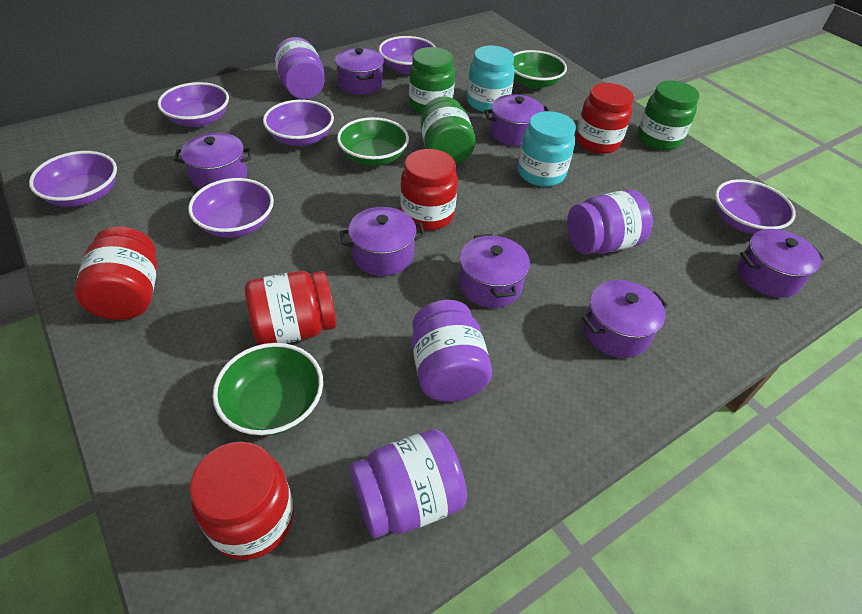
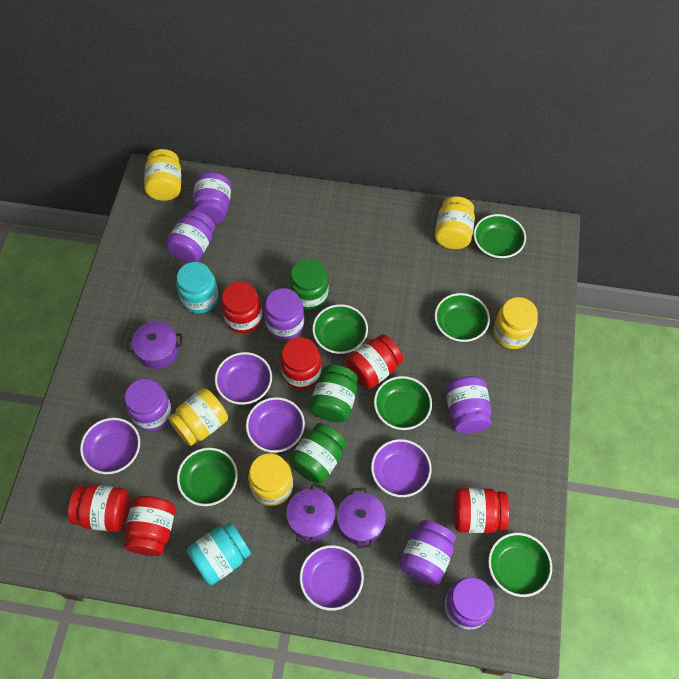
green bowl: 3 -> 6
purple bowl: 6 -> 5
purple jar: 4 -> 7
purple pot: 7 -> 3
red jar: 5 -> 6
yellow jar: 0 -> 5

